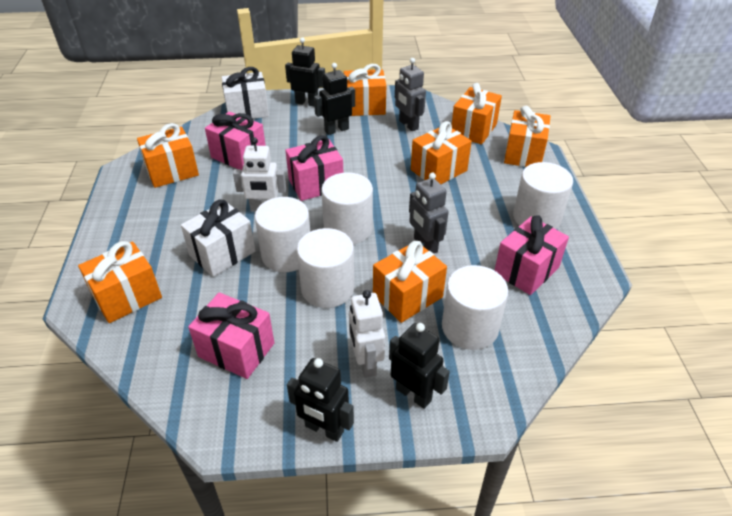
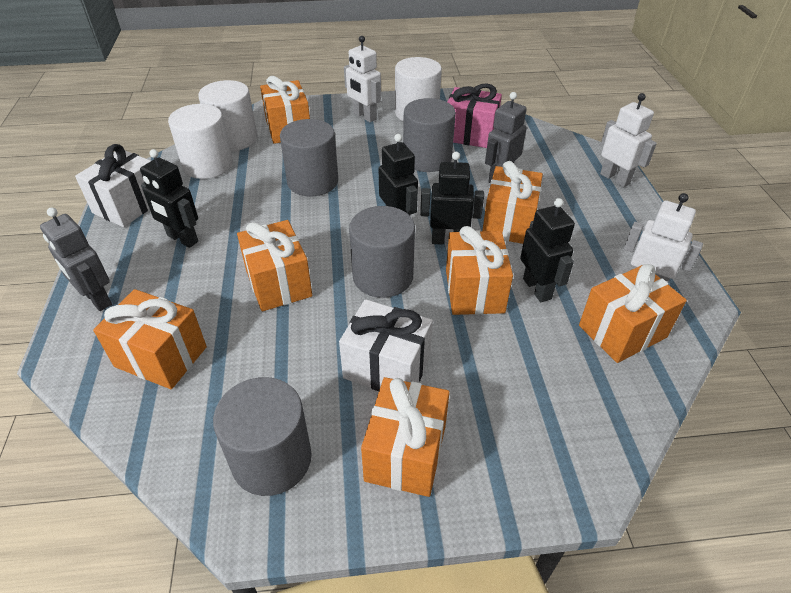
grey cylinder: 0 -> 4
pink gift: 4 -> 1
white cylinder: 5 -> 3
white robot: 2 -> 3

